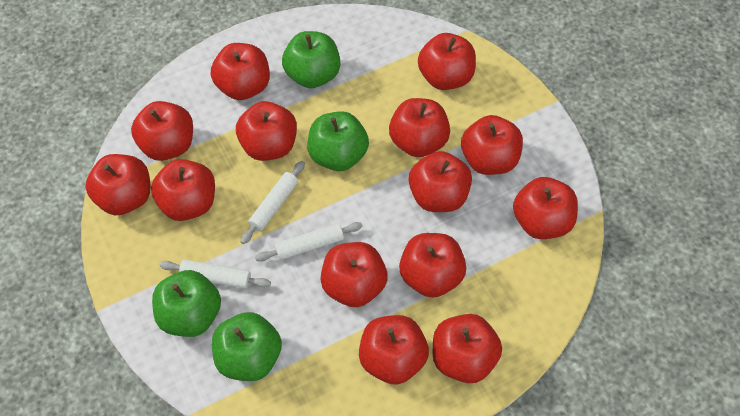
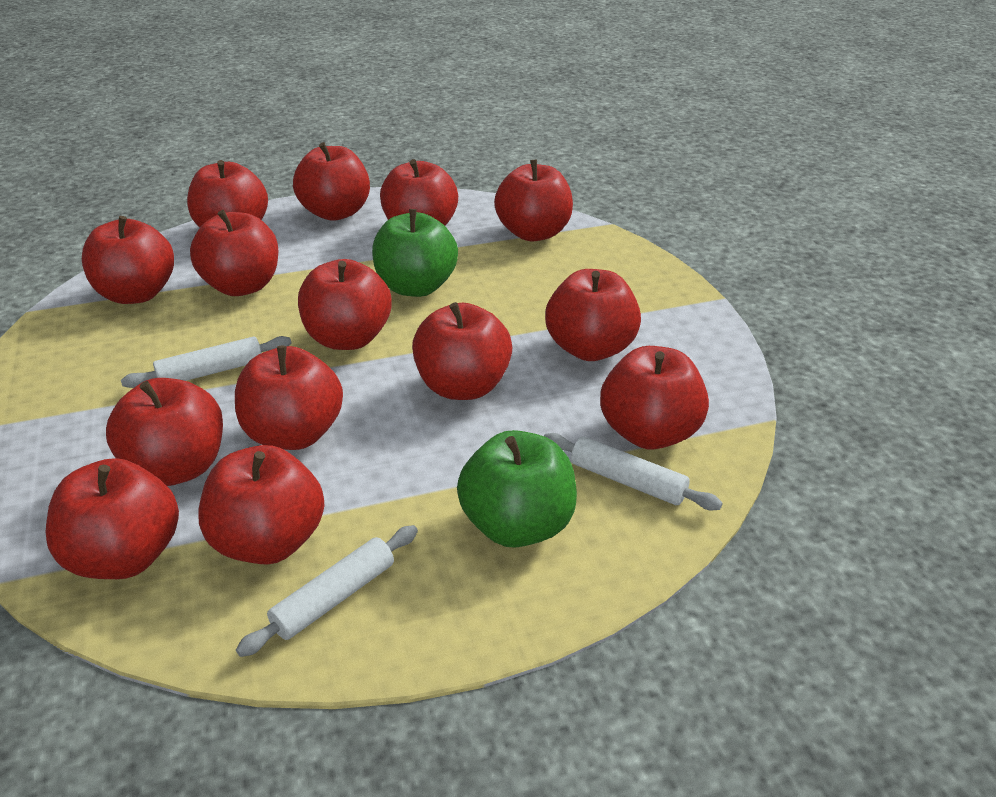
green apple: 4 -> 2

